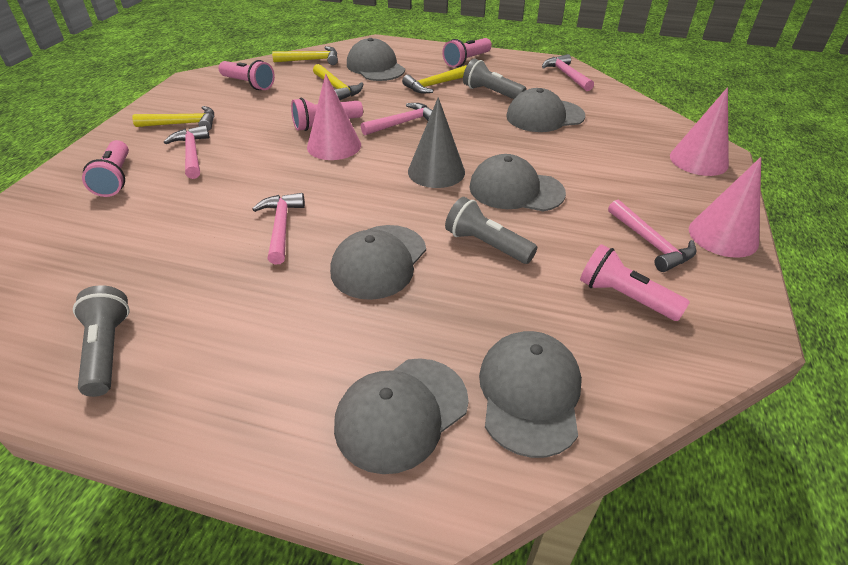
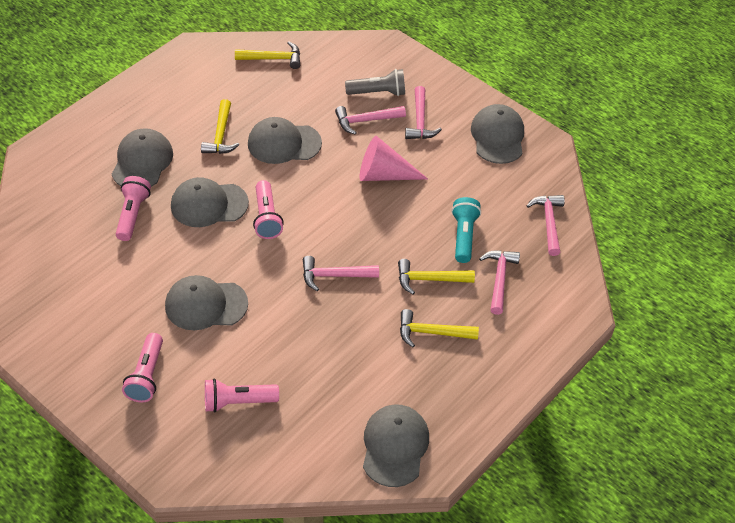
grey cone: 1 -> 0
grey flashlight: 3 -> 1
pink cone: 3 -> 1
pink flashlight: 5 -> 4
turquoise flashlight: 0 -> 1

